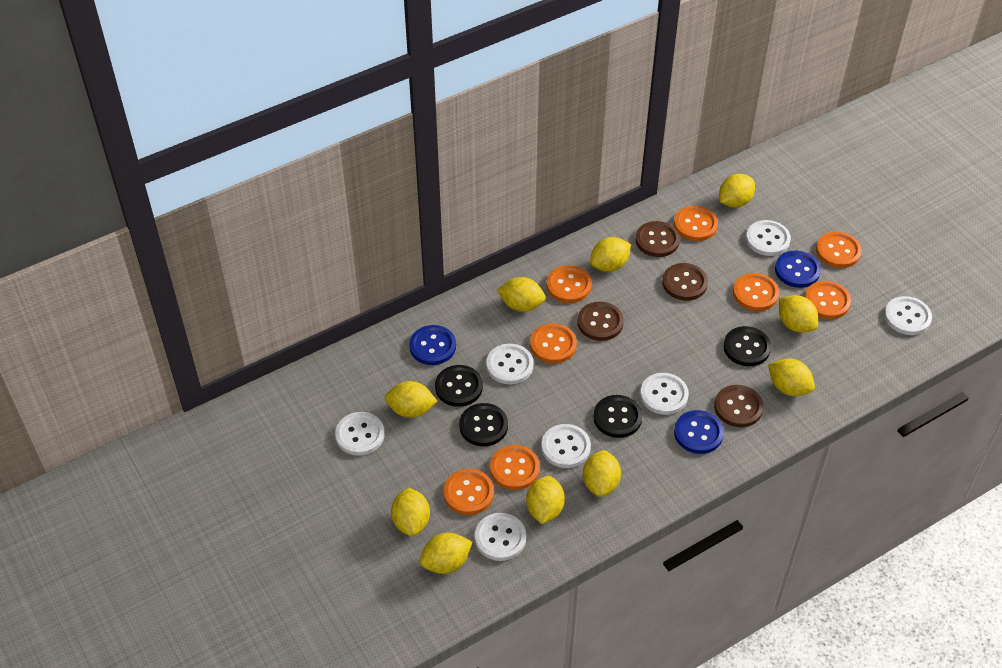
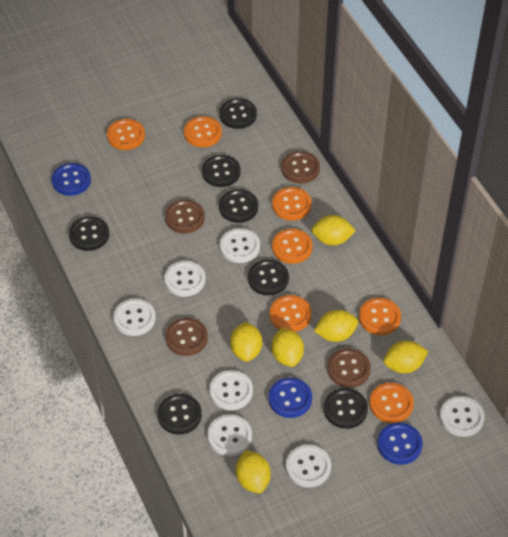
black button: 4 -> 7
orange button: 8 -> 7
yellow lemon: 10 -> 6

